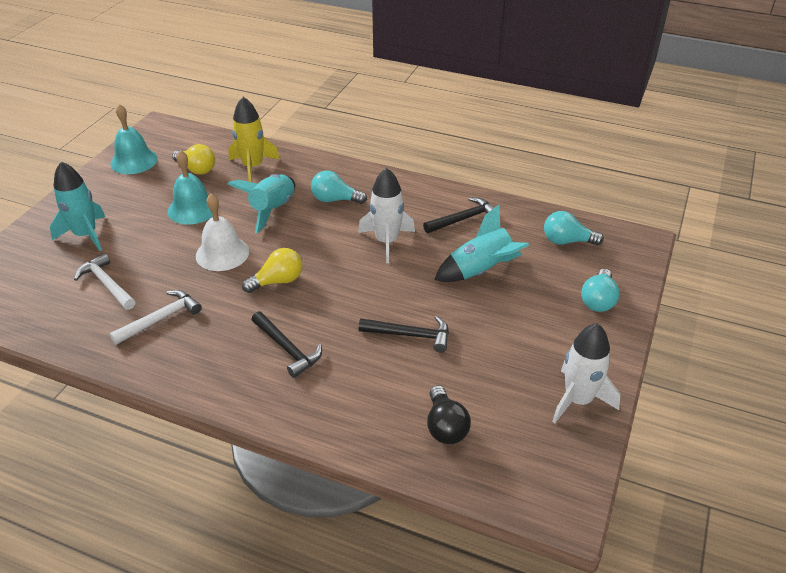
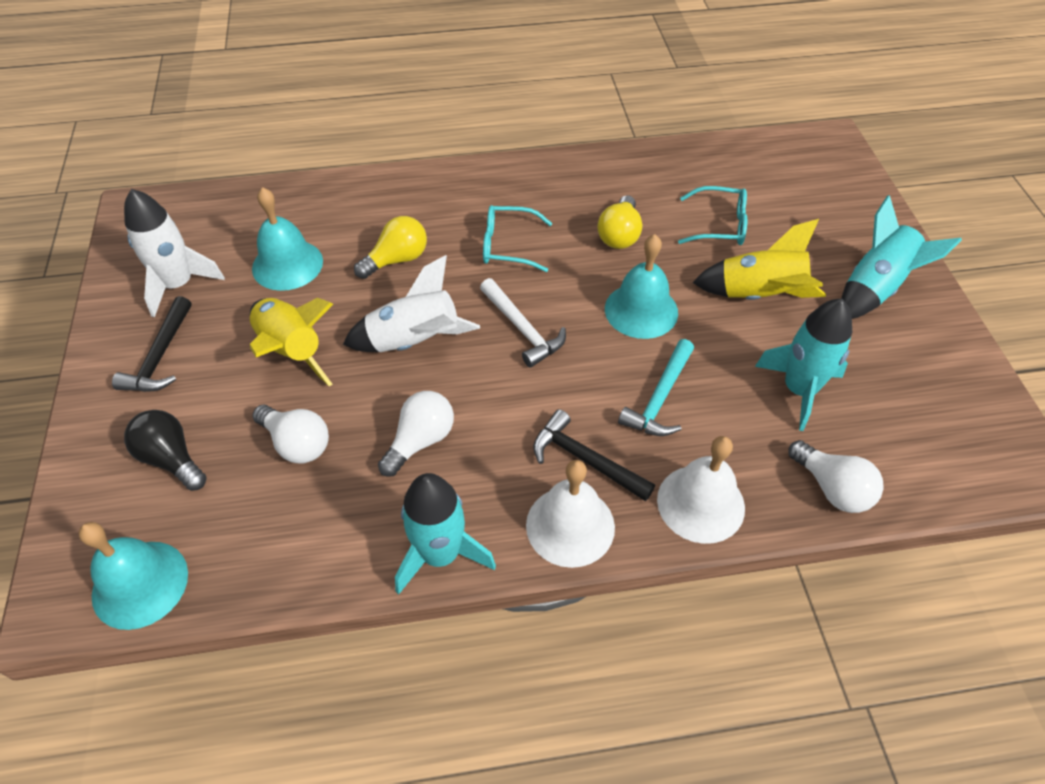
black hammer: 3 -> 2
turquoise bell: 2 -> 3
turquoise glasses: 0 -> 2
turquoise hammer: 0 -> 1
turquoise light bulb: 3 -> 0
white bell: 1 -> 2
white hammer: 2 -> 1
white light bulb: 0 -> 3
yellow rocket: 1 -> 2

